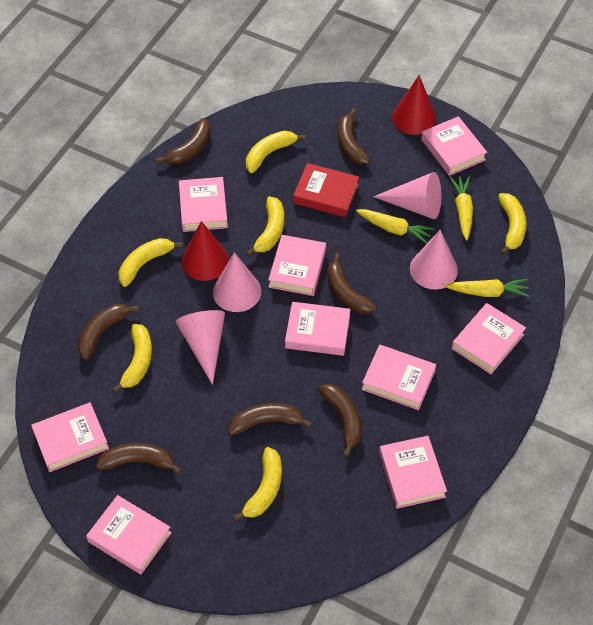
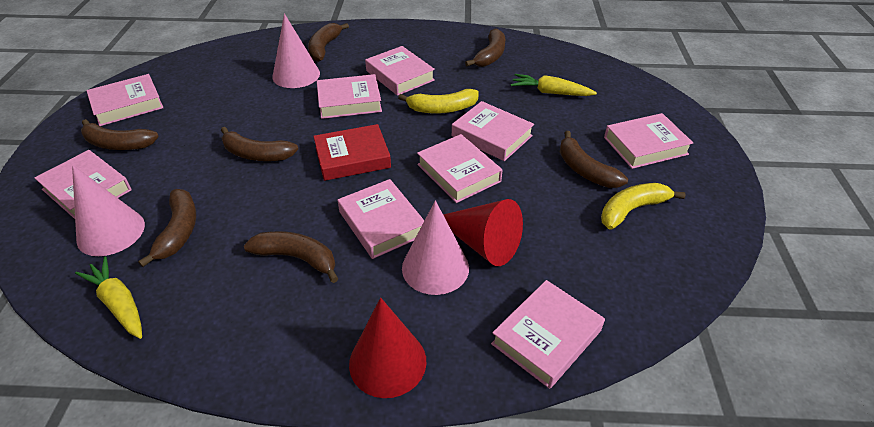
pink cone: 4 -> 3
yellow banana: 6 -> 2
yellow carrot: 3 -> 2

